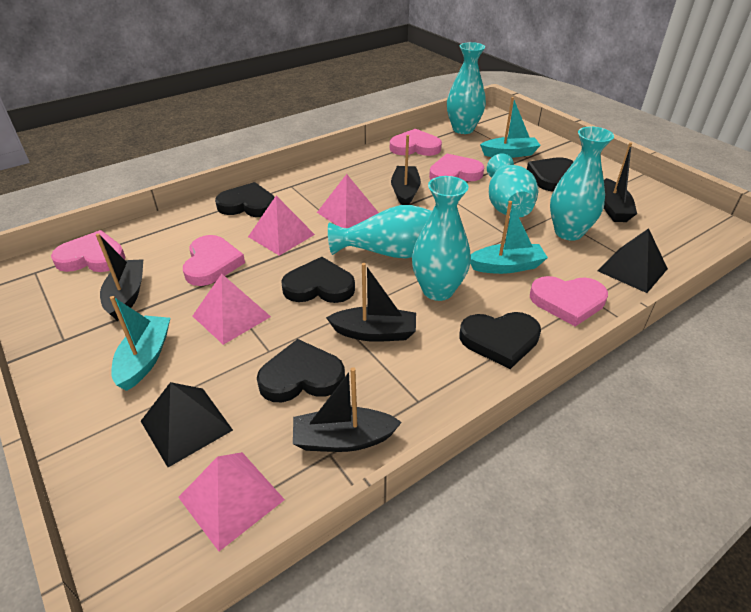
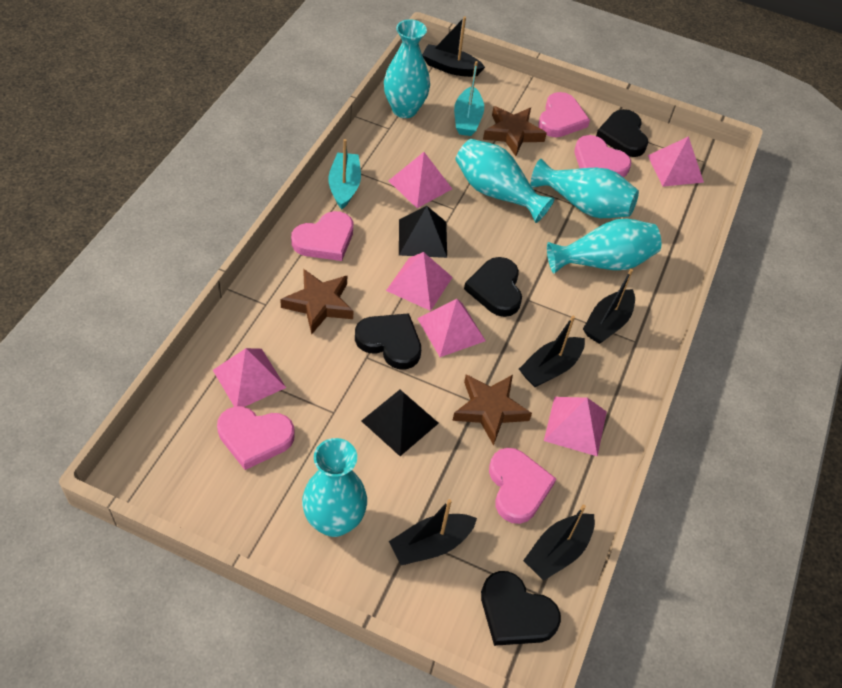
black heart: 5 -> 4
brown star: 0 -> 3
pink pyramid: 4 -> 6
turquoise boat: 3 -> 2

